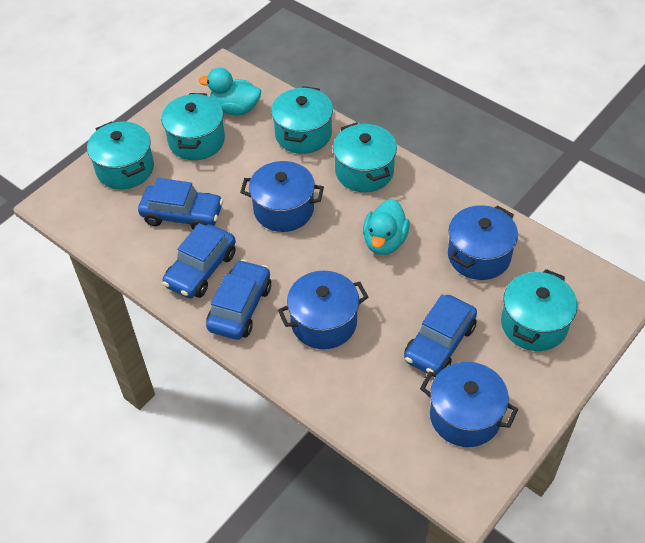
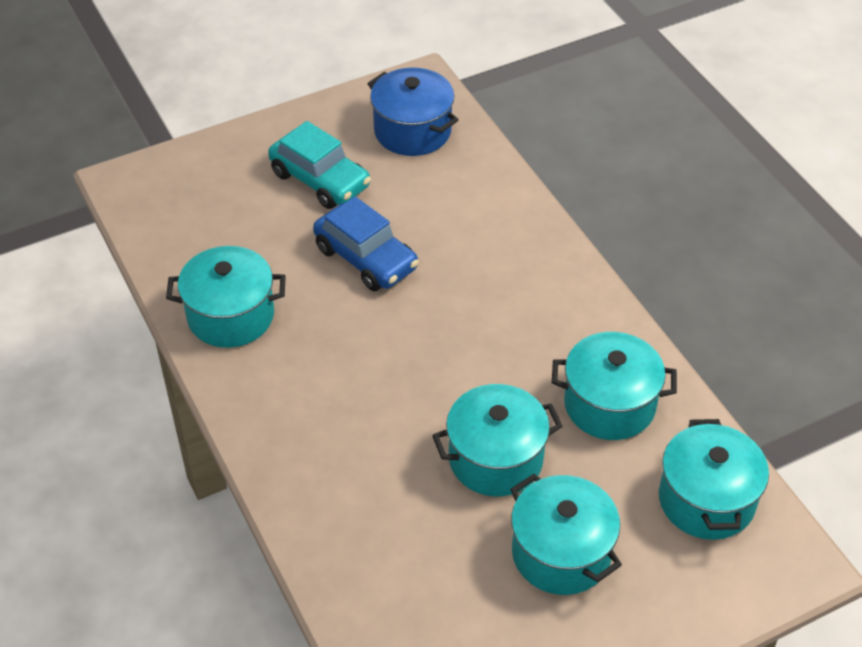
blue car: 4 -> 1
blue pot: 4 -> 1
turquoise car: 0 -> 1
turquoise duck: 2 -> 0

